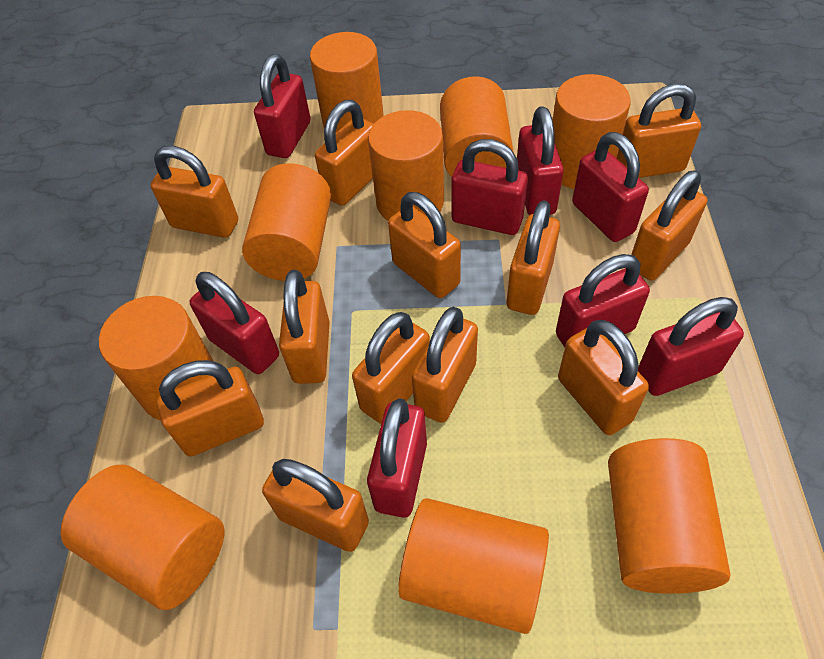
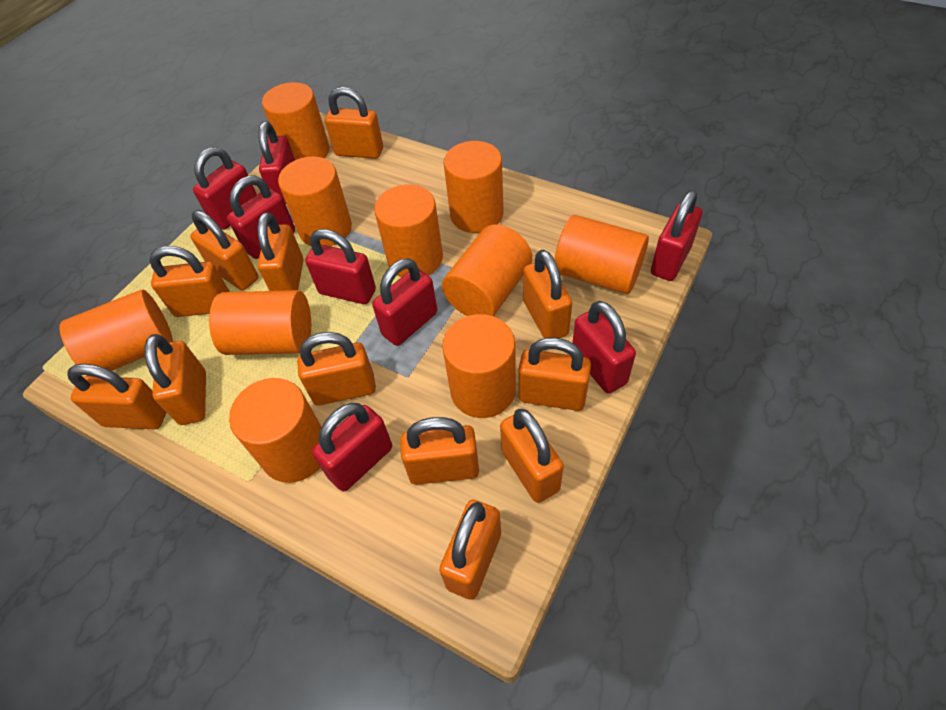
orange cylinder: 9 -> 10

